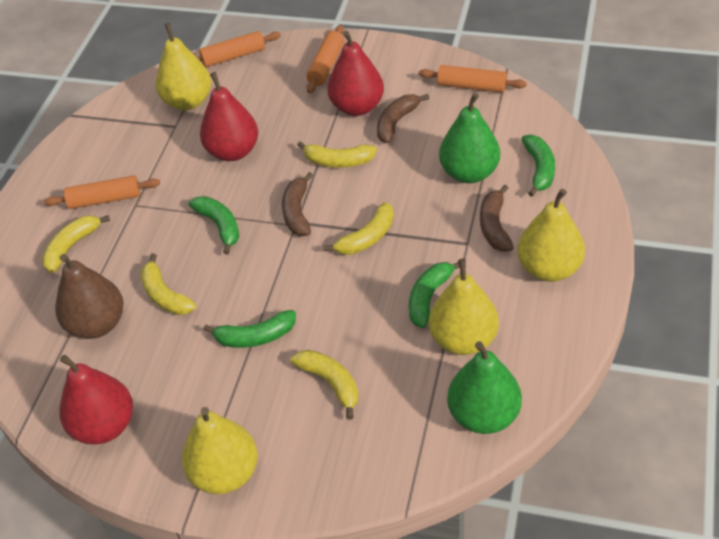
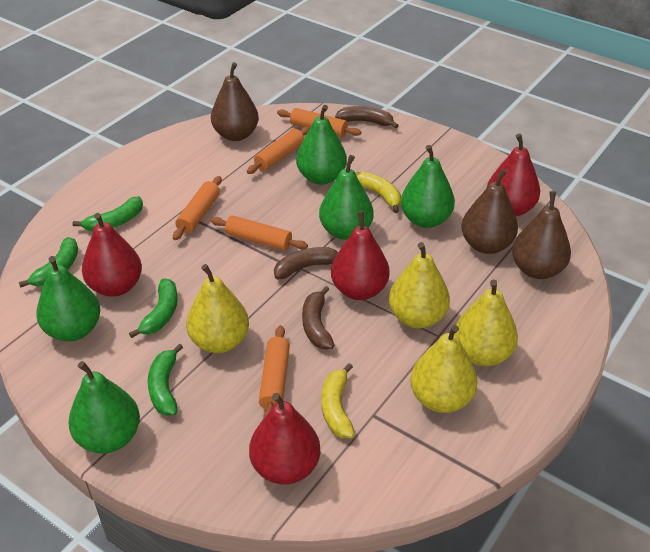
brown pear: 1 -> 3
green pear: 2 -> 5
orange rolling pin: 4 -> 5
red pear: 3 -> 4
yellow banana: 5 -> 2

